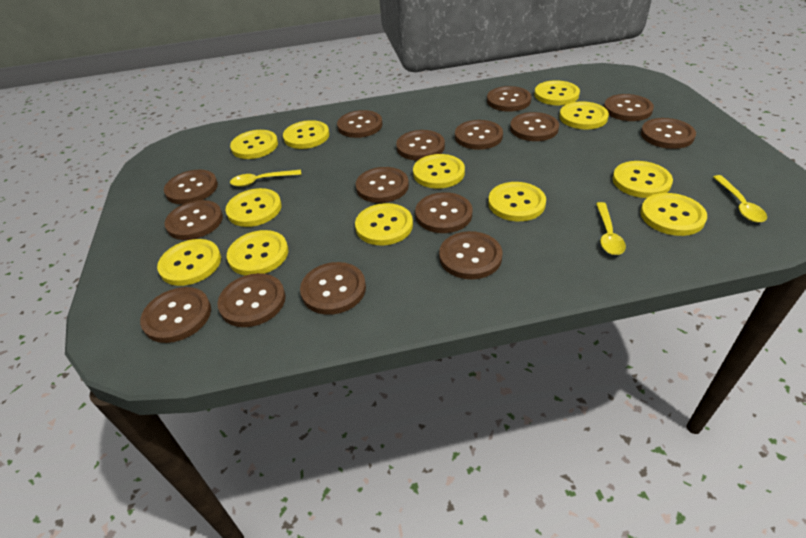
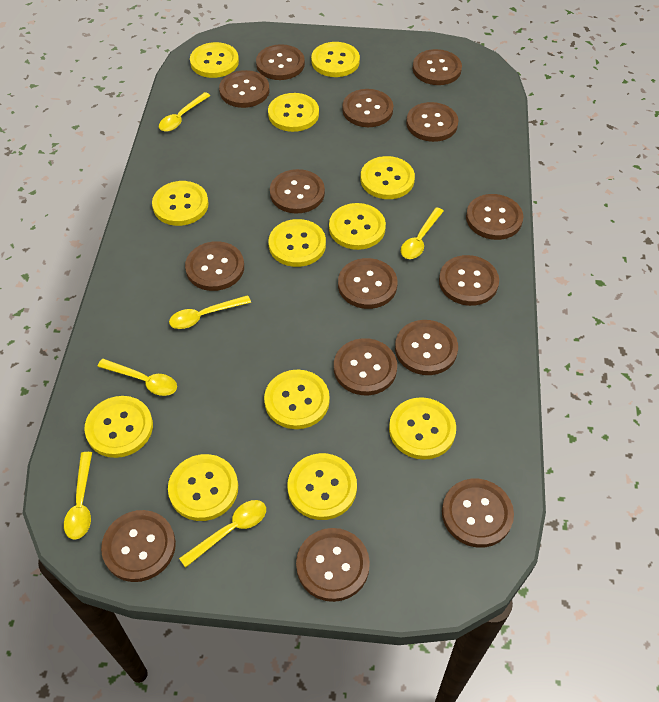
yellow spoon: 3 -> 6

